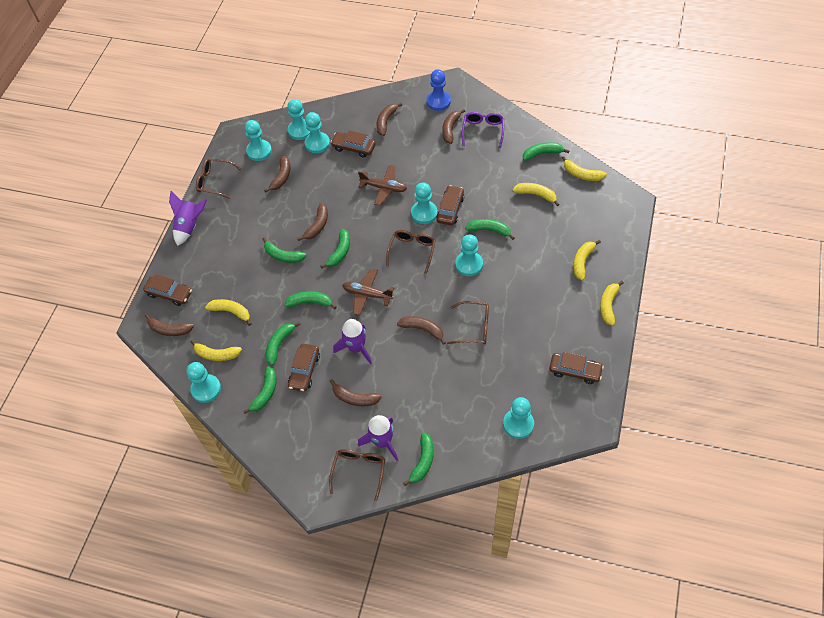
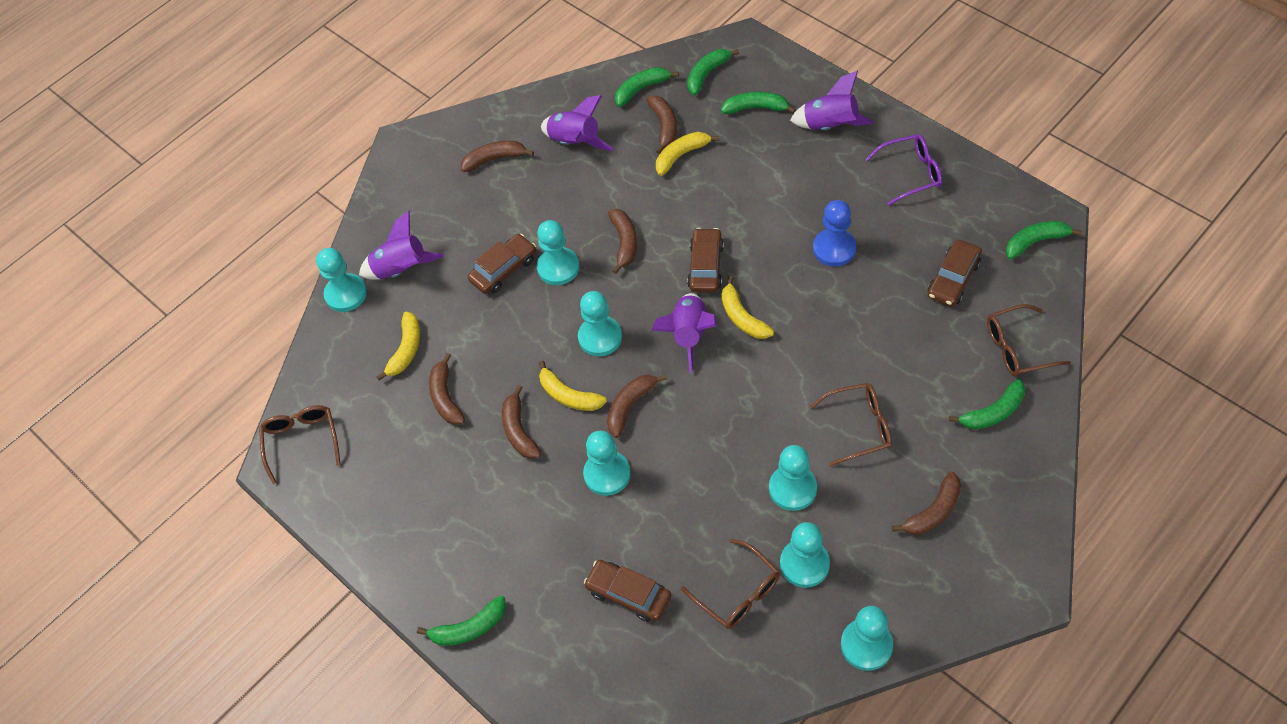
brown car: 5 -> 4
brown plane: 2 -> 0
green banana: 8 -> 6
purple rocket: 3 -> 4
yellow banana: 6 -> 4

